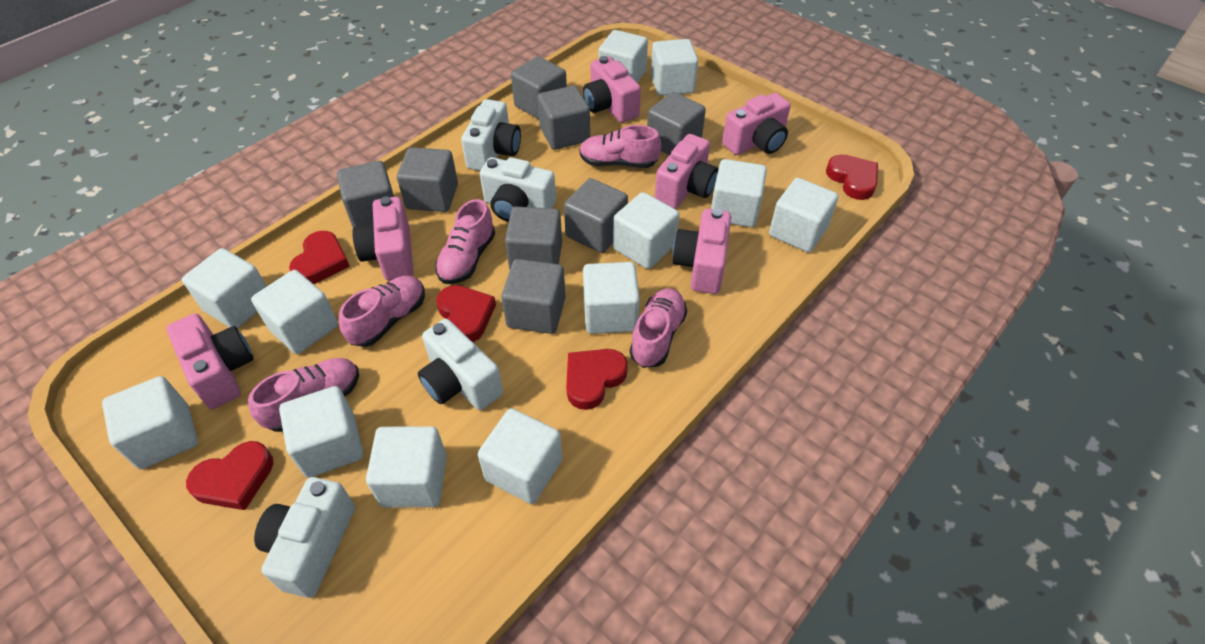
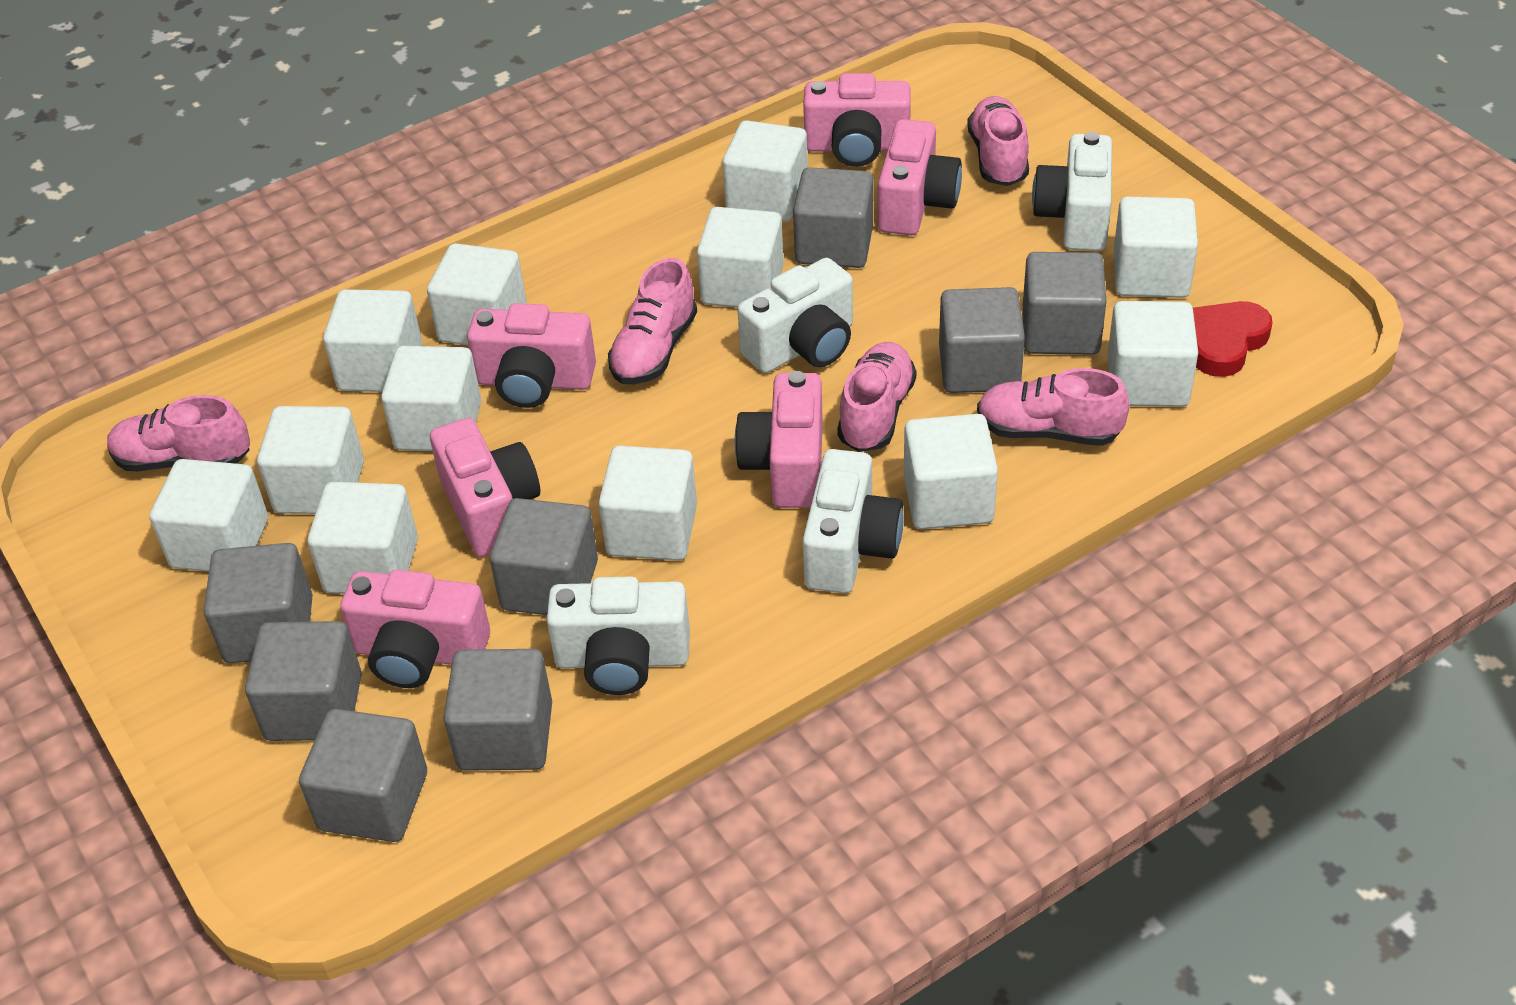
red heart: 5 -> 1

